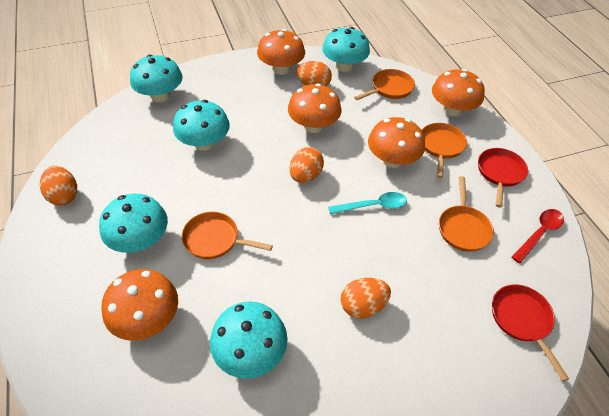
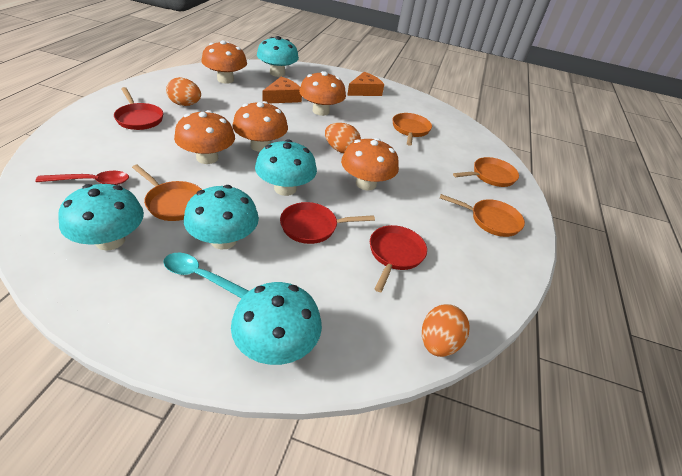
orange cheese: 0 -> 2
orange egg: 4 -> 3
red pan: 2 -> 3

